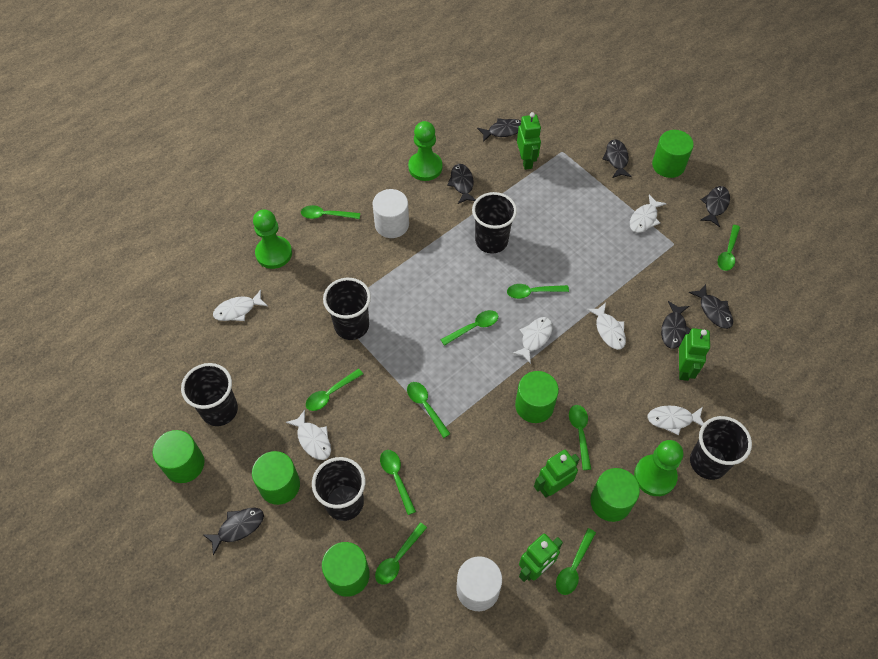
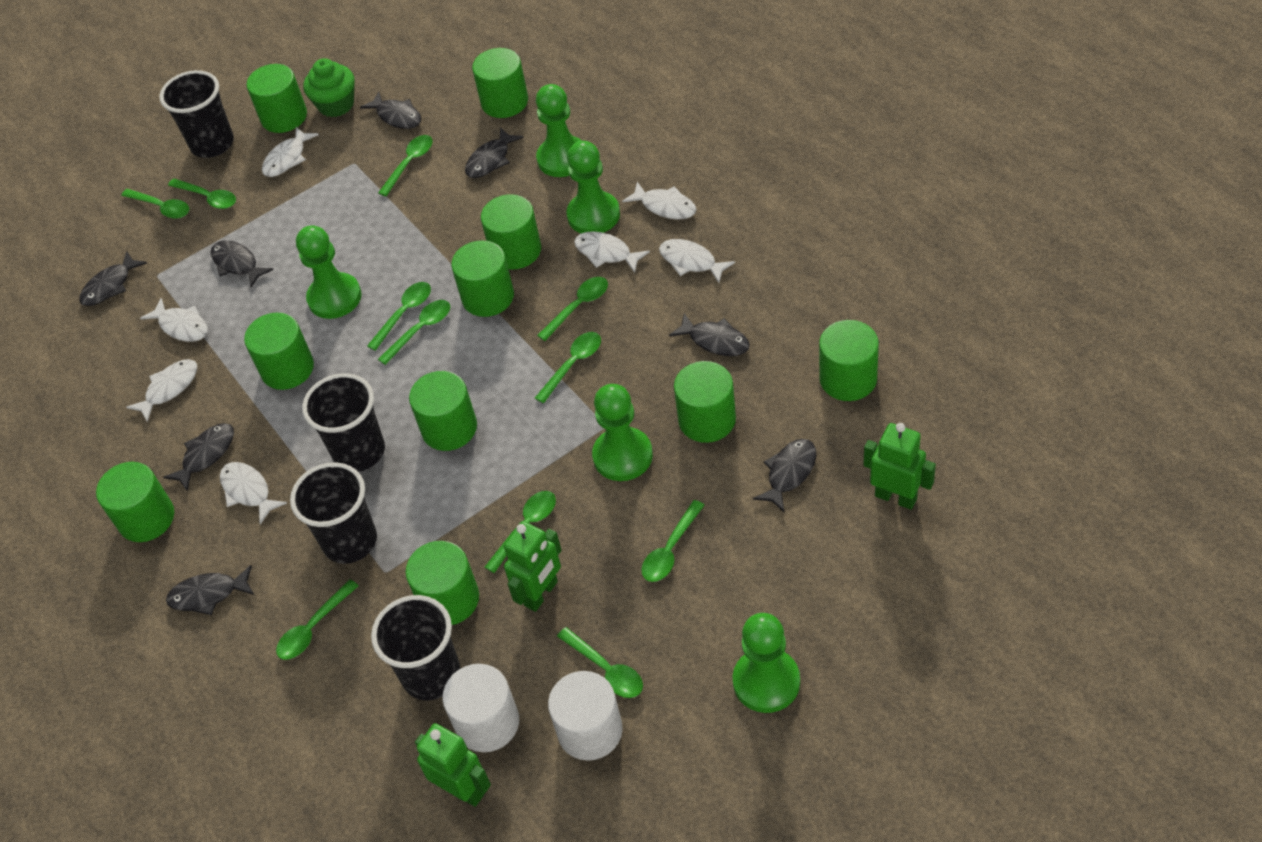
black cup: 5 -> 4
black fish: 7 -> 8
green cupcake: 0 -> 1
green cylinder: 6 -> 10
green pawn: 3 -> 5
green robot: 4 -> 3
green spoon: 10 -> 11
white fish: 6 -> 7

